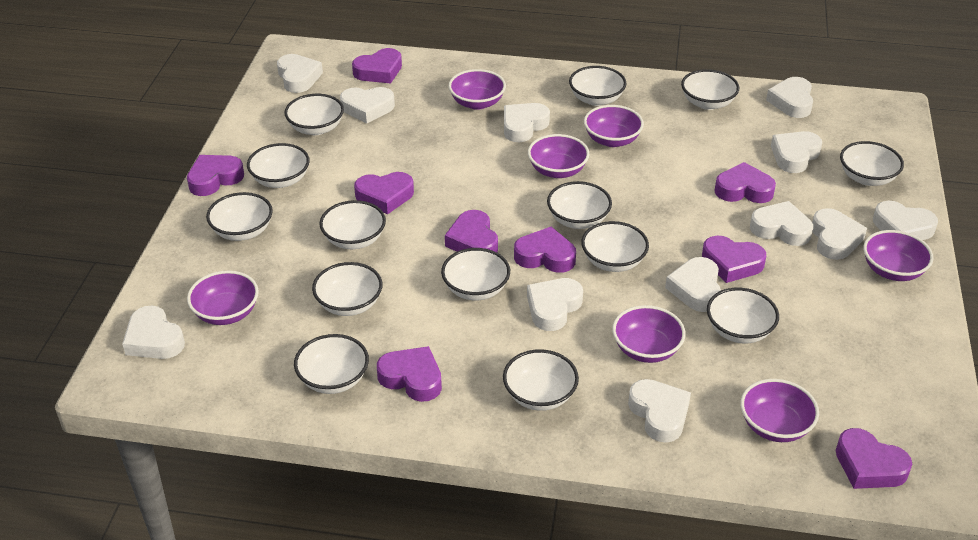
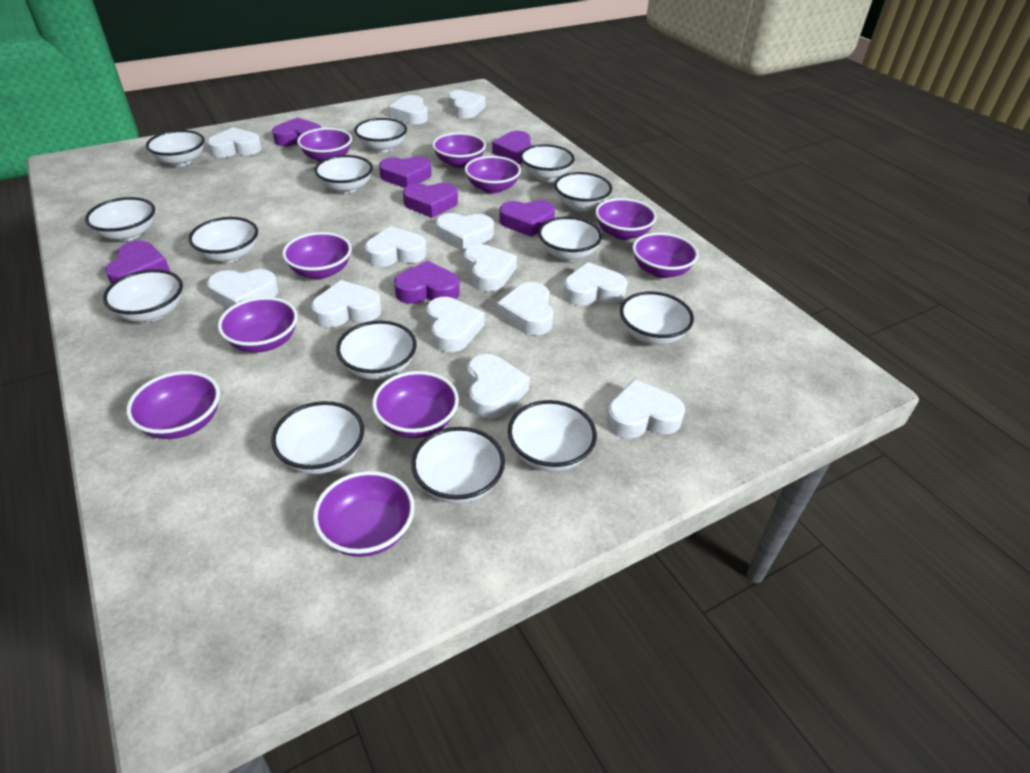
purple bowl: 7 -> 10
purple heart: 9 -> 7
white heart: 12 -> 13

